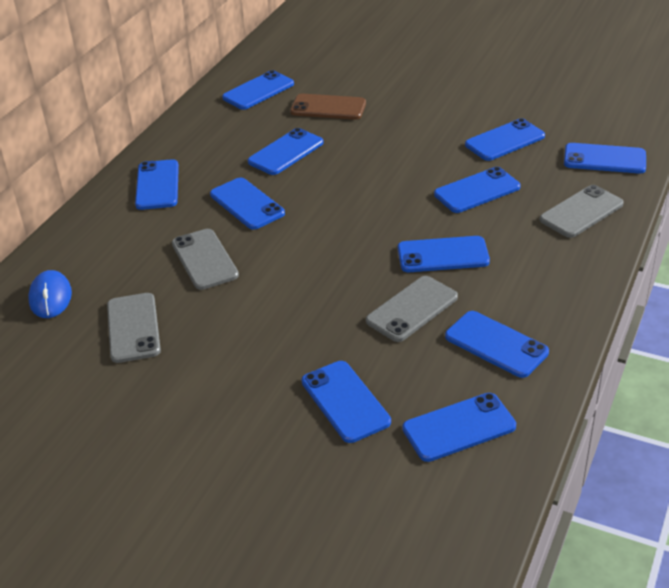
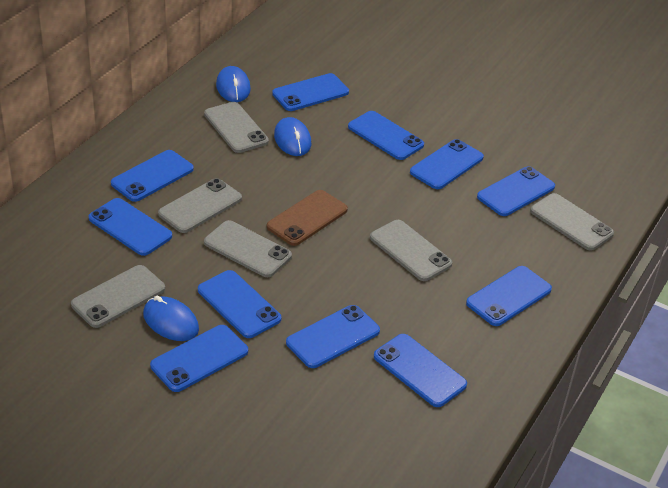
blue mouse: 1 -> 3
grey phone: 4 -> 6

